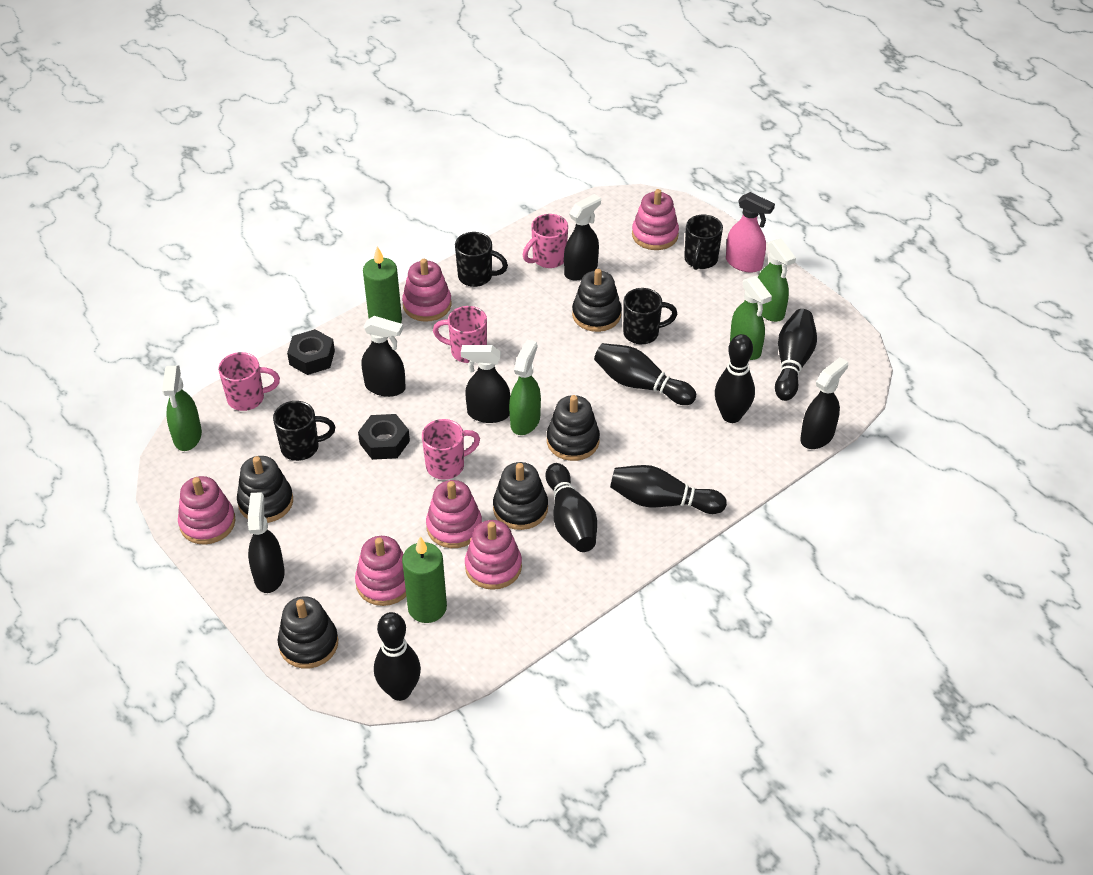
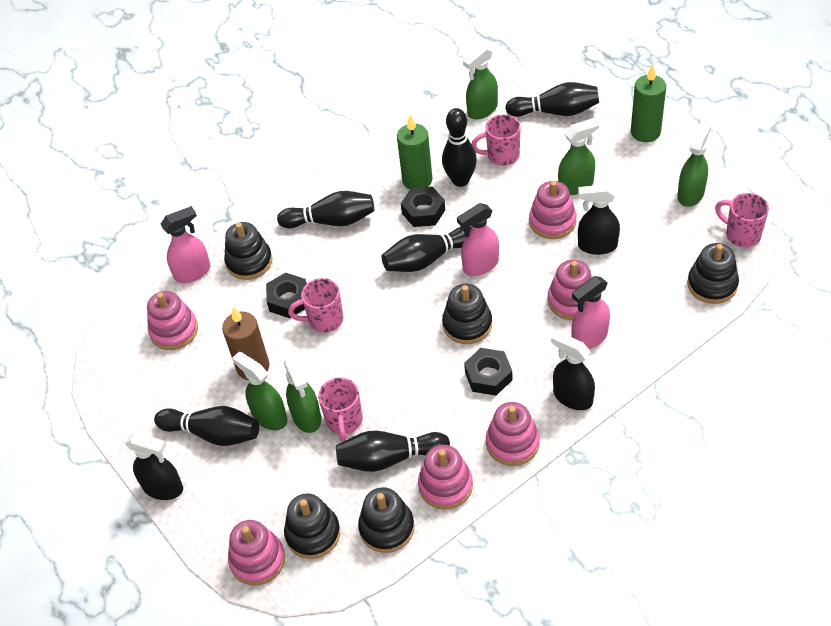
black mug: 4 -> 0
black nut: 2 -> 3
black spray bottle: 5 -> 3
brown candle: 0 -> 1
green spray bottle: 4 -> 5
pink spray bottle: 1 -> 3

